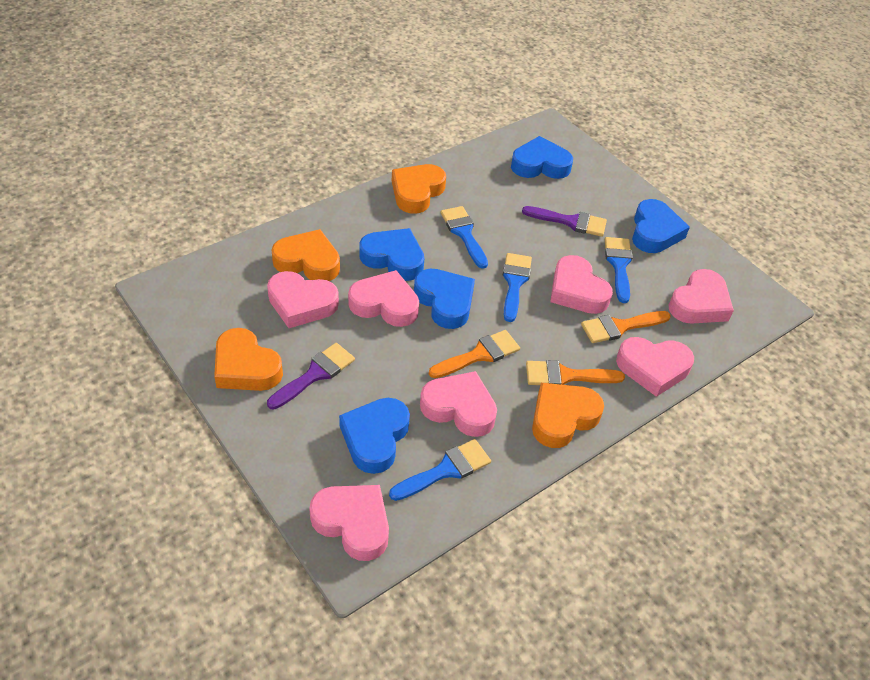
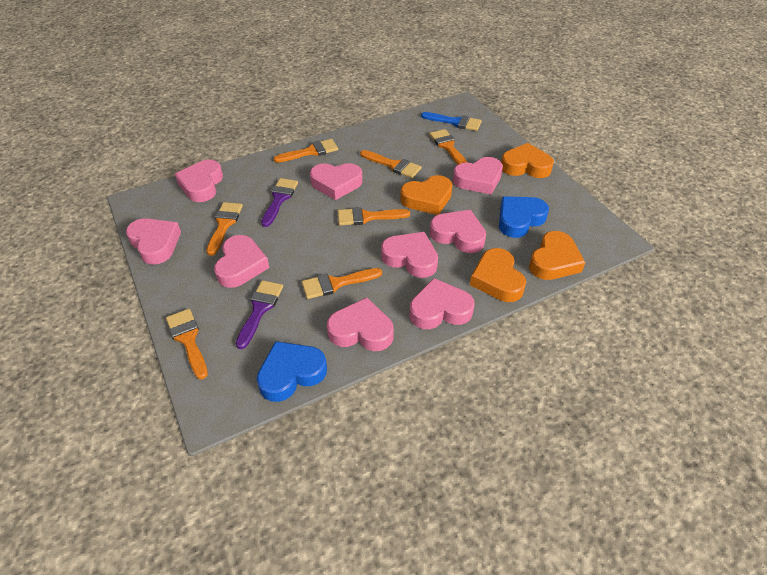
blue brush: 4 -> 1
blue heart: 5 -> 2
orange brush: 3 -> 7
pink heart: 7 -> 9

